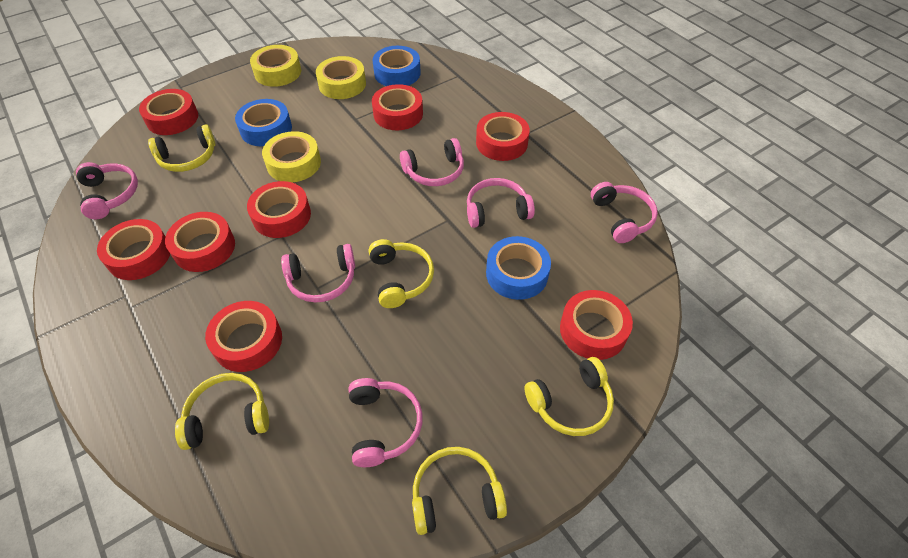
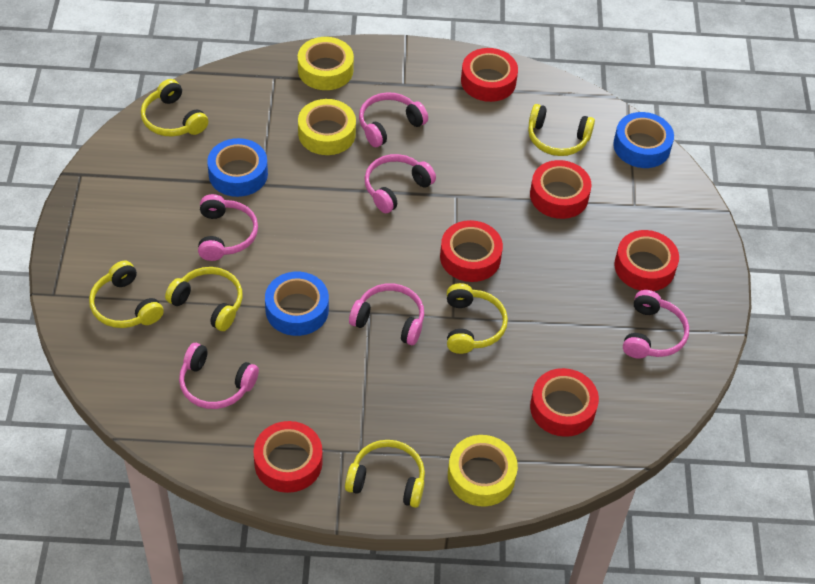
red tape: 8 -> 6
yellow headphones: 5 -> 6

